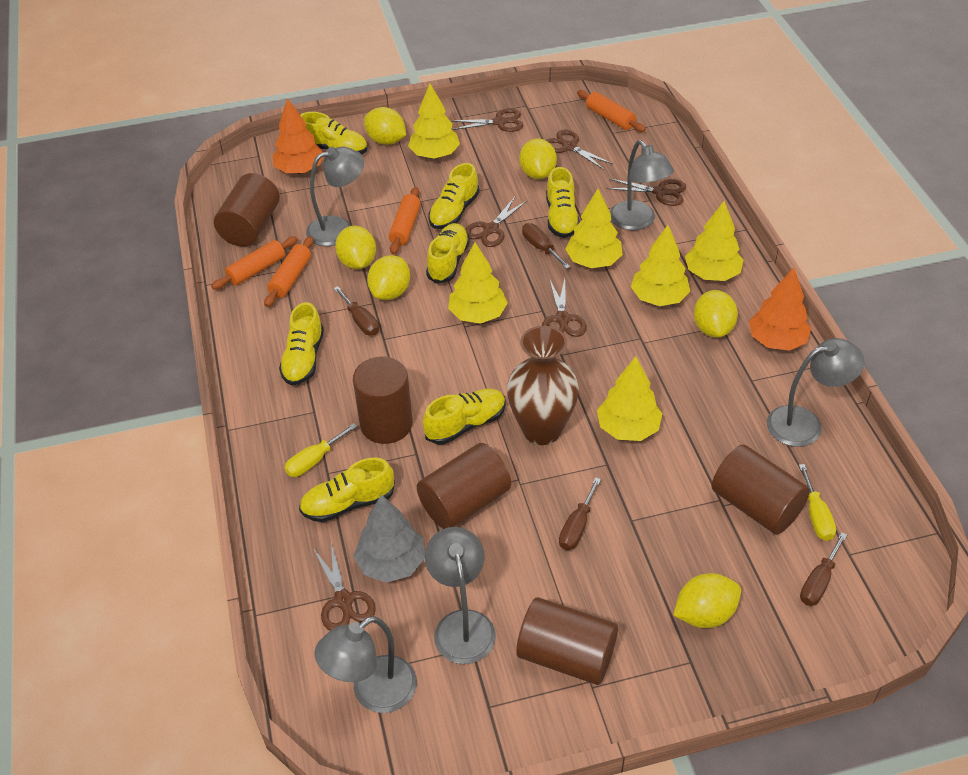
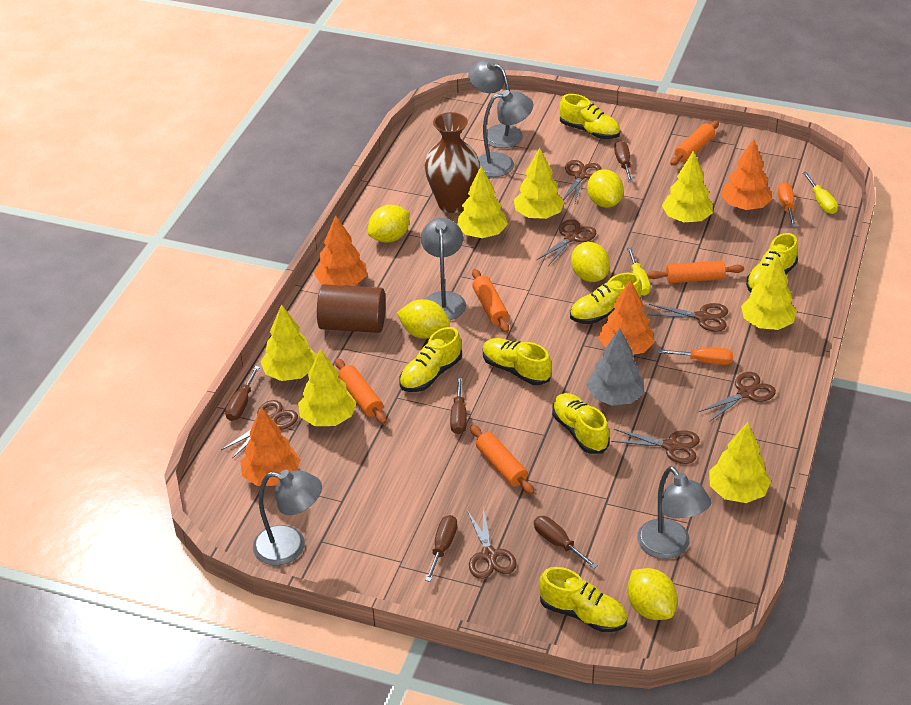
brown cylinder: 5 -> 1
brown scissors: 6 -> 7
brown screwdriver: 4 -> 5
orange rolling pin: 4 -> 5
orange screwdriver: 0 -> 2
orange tree: 2 -> 4
yellow lemon: 6 -> 5
yellow tree: 6 -> 7

